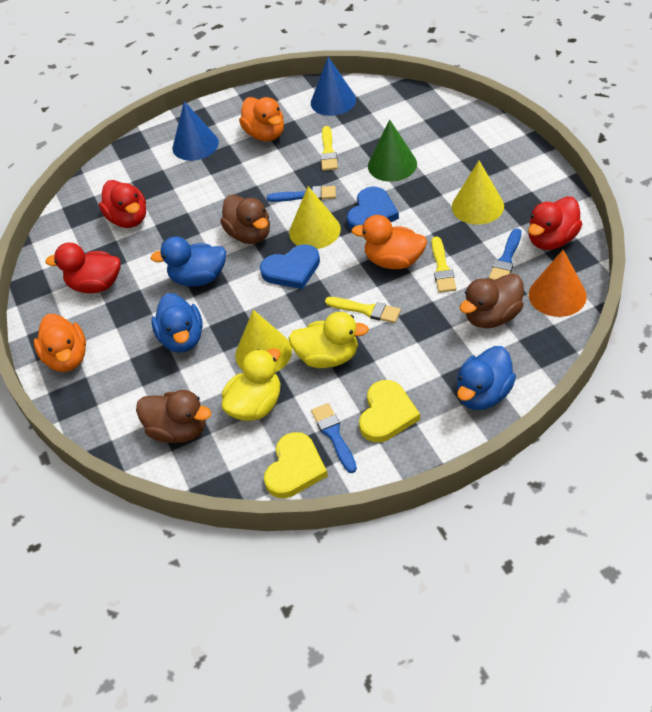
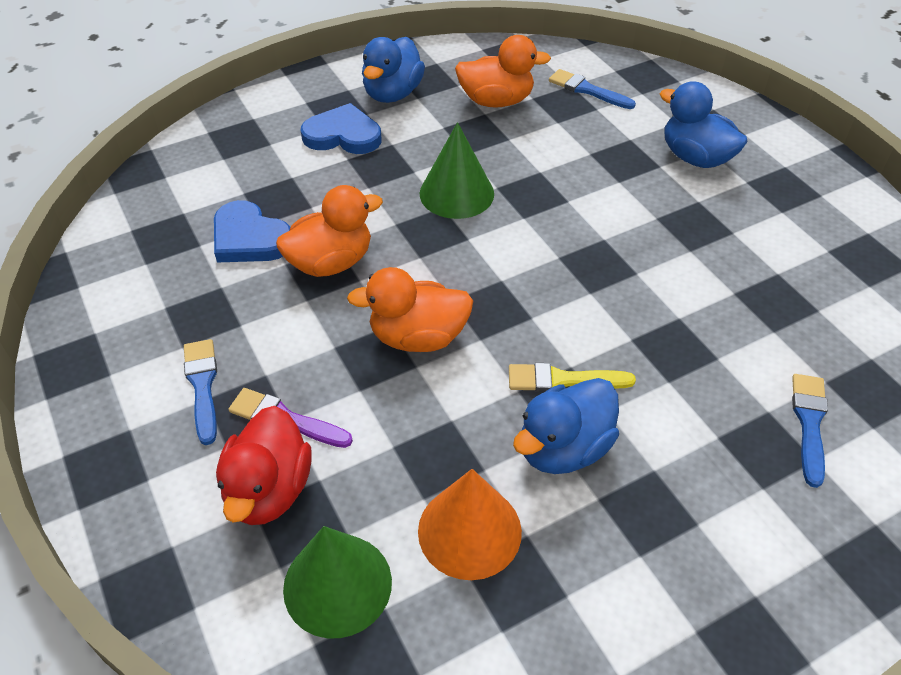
blue cone: 2 -> 0
brown duck: 3 -> 0
green cone: 1 -> 2
purple brush: 0 -> 1
red duck: 3 -> 1
yellow brush: 3 -> 1
yellow cone: 3 -> 0
yellow duck: 2 -> 0
yellow heart: 2 -> 0

